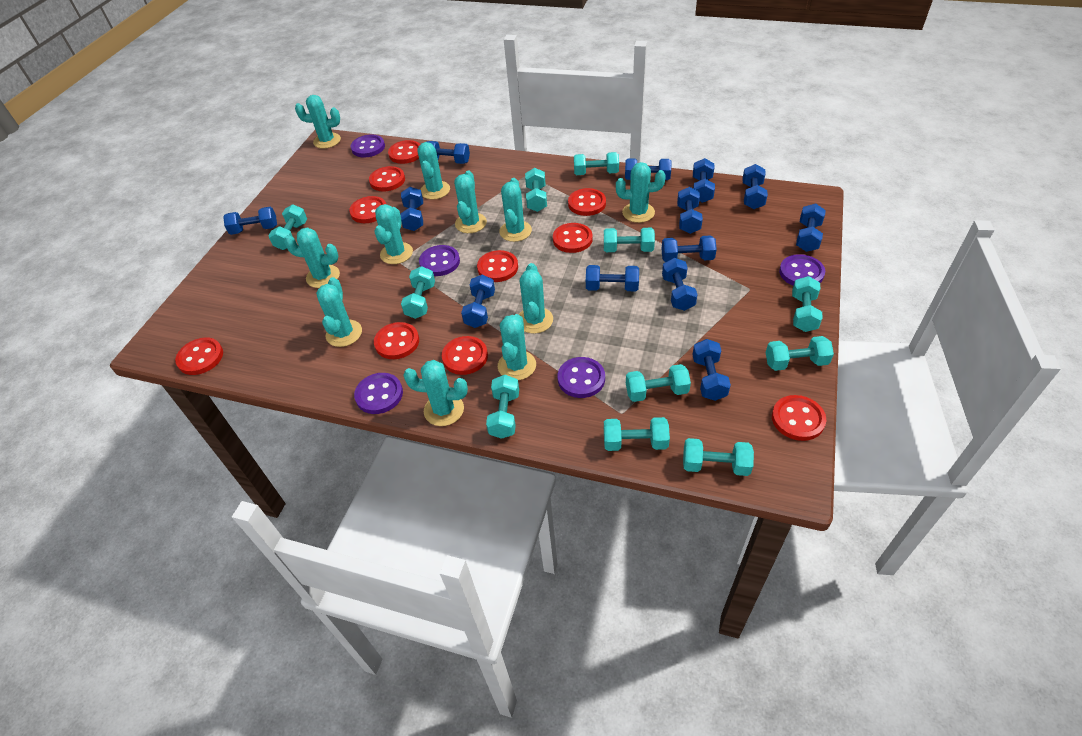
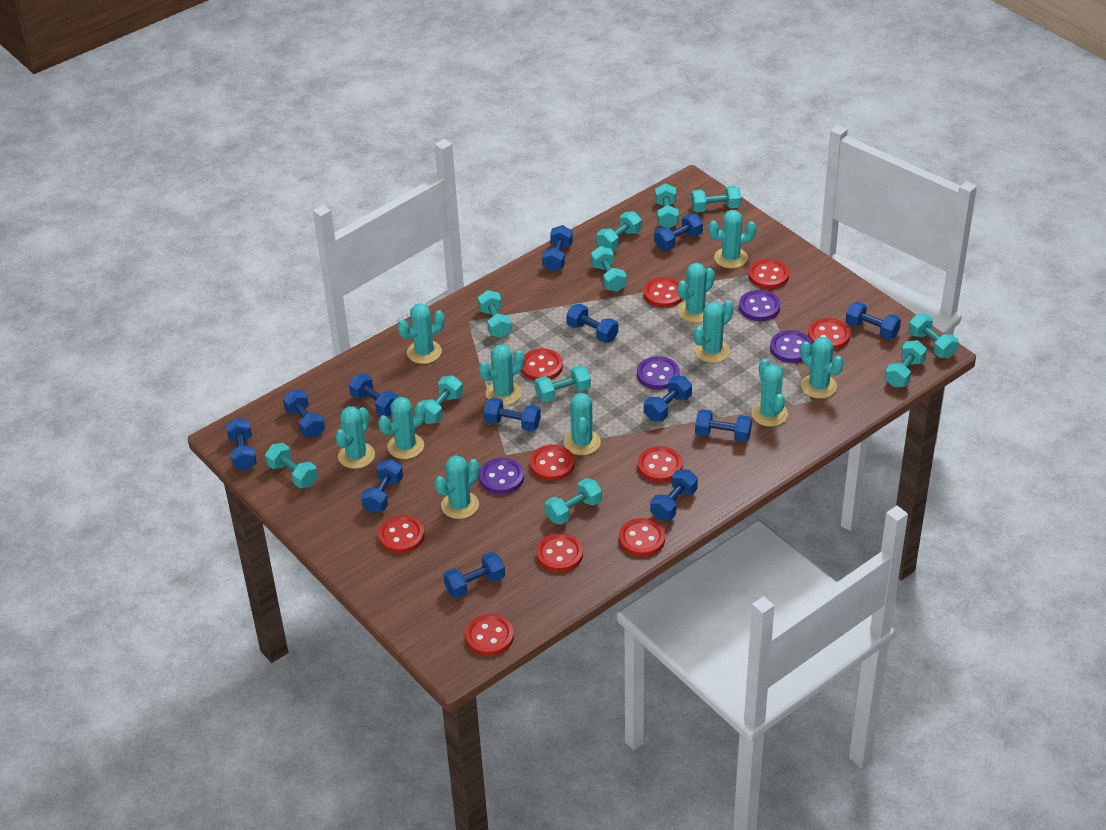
purple button: 5 -> 4

